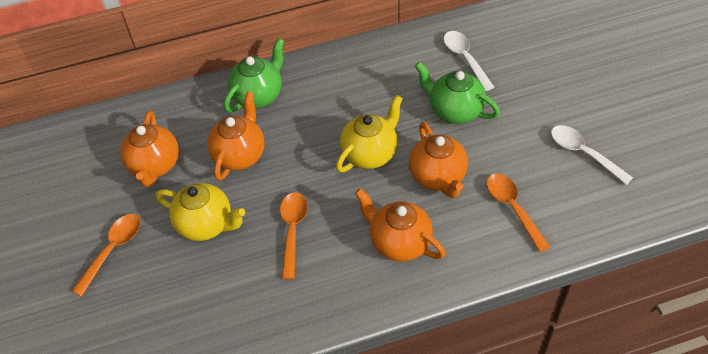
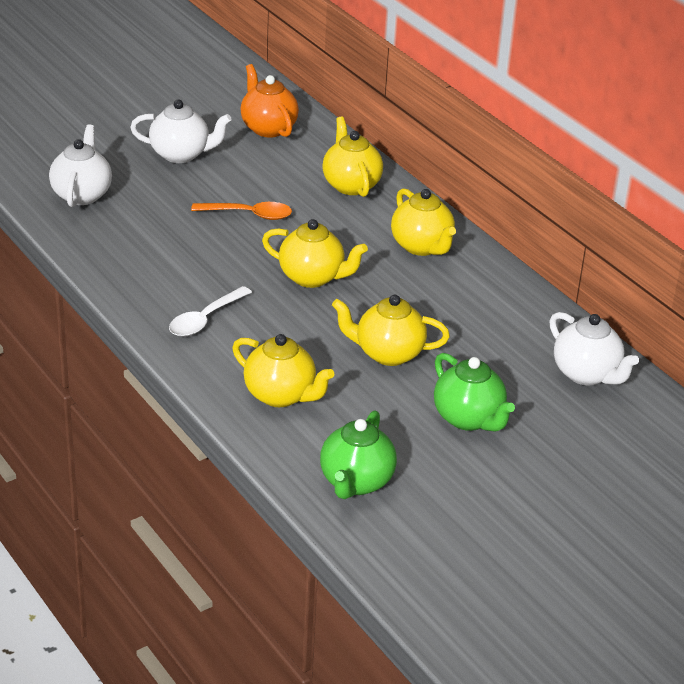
orange spoon: 3 -> 1
orange teapot: 4 -> 1
white spoon: 2 -> 1
white teapot: 0 -> 3
yellow teapot: 2 -> 5

